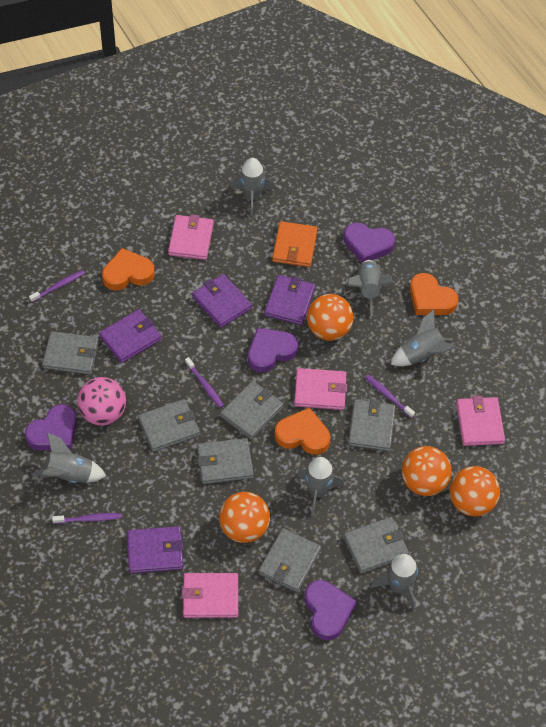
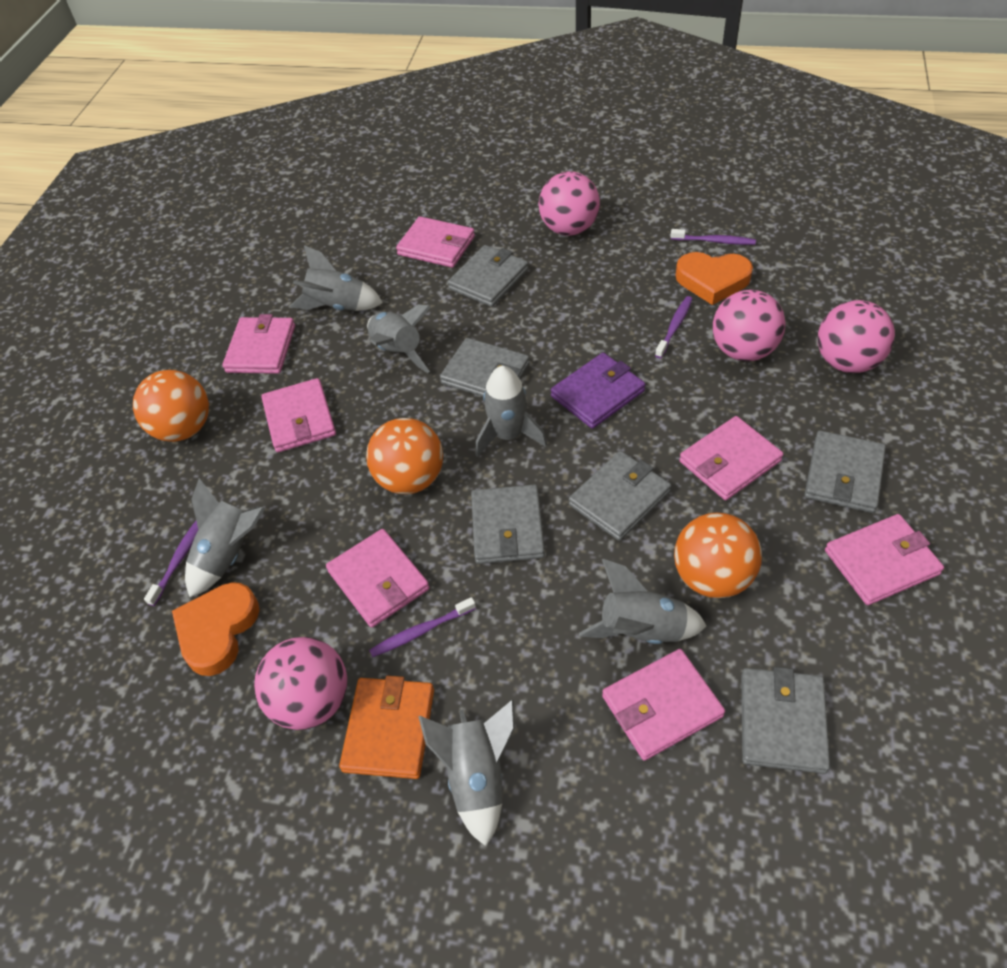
grey wallet: 7 -> 6
orange ball: 4 -> 3
orange heart: 3 -> 2
pink ball: 1 -> 4
pink wallet: 4 -> 7
purple heart: 4 -> 0
purple wallet: 4 -> 1

